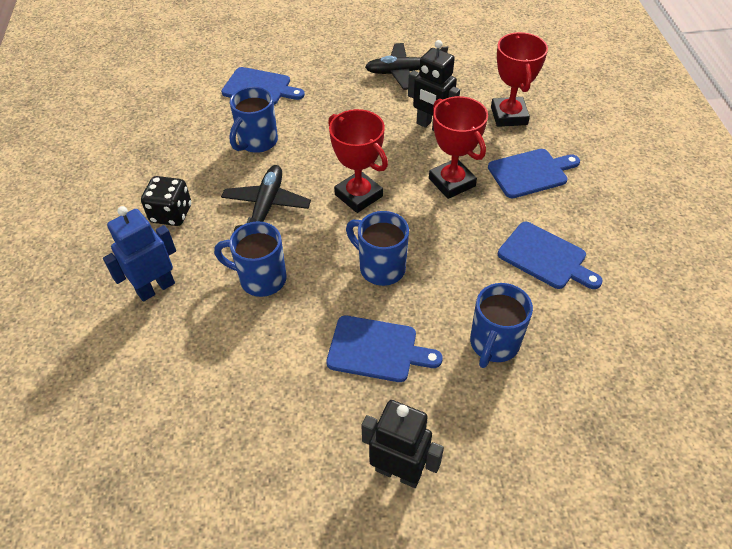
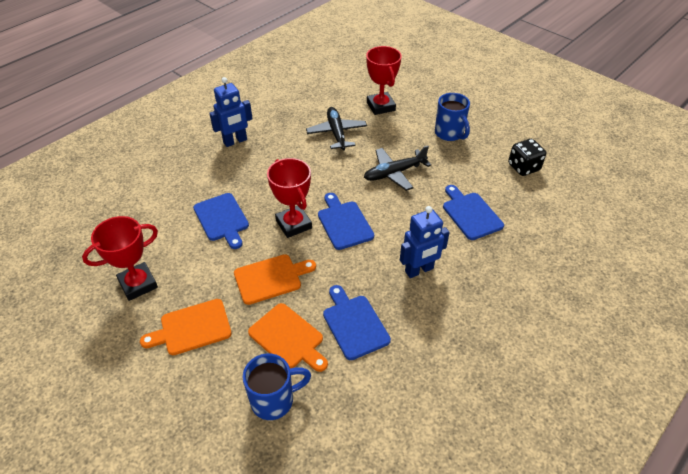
black robot: 2 -> 0
blue mug: 4 -> 2
blue robot: 1 -> 2
orange cutting board: 0 -> 3

